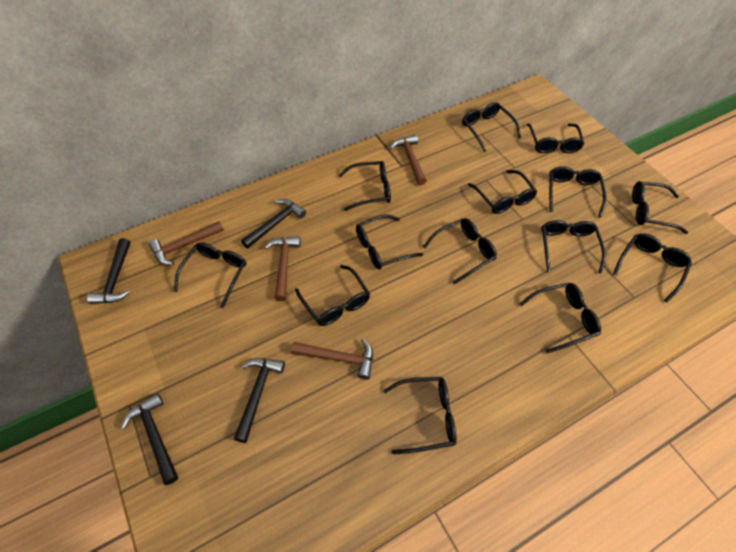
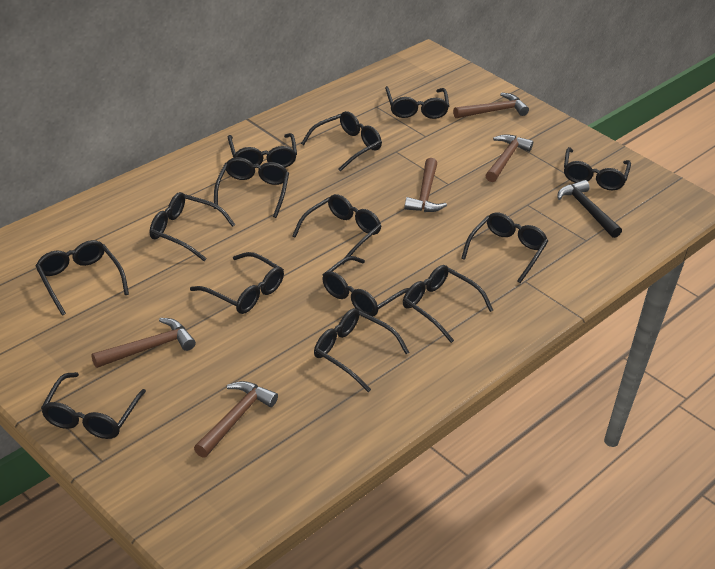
black hammer: 4 -> 1
brown hammer: 4 -> 5

